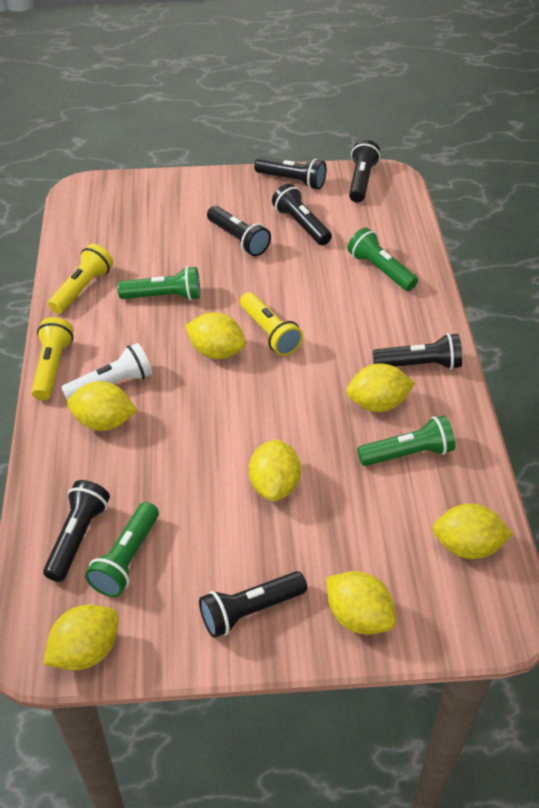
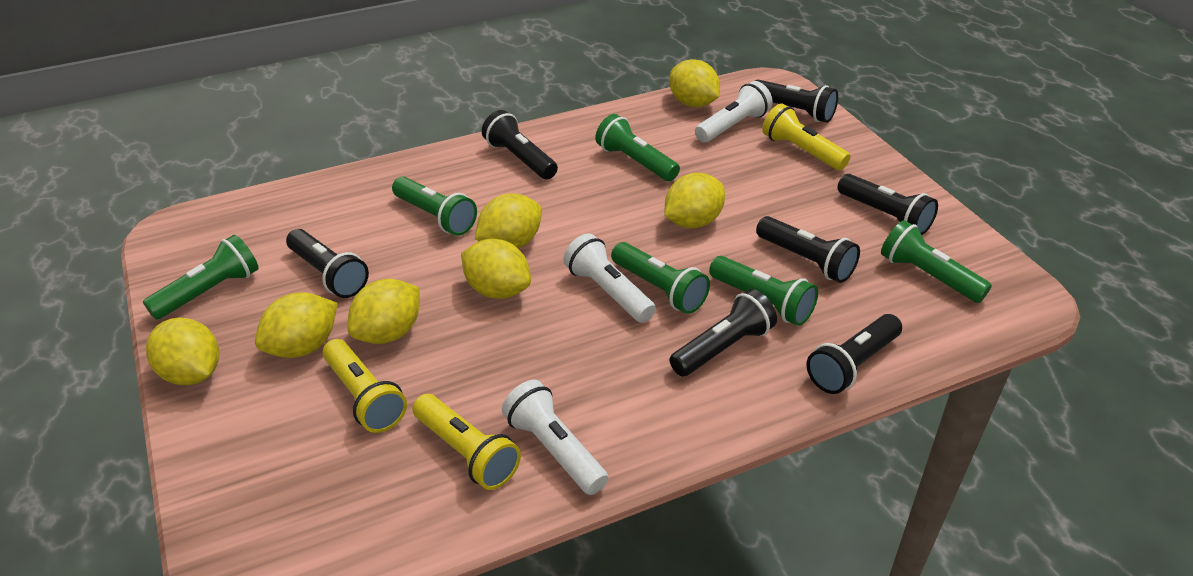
green flashlight: 4 -> 6
white flashlight: 1 -> 3

